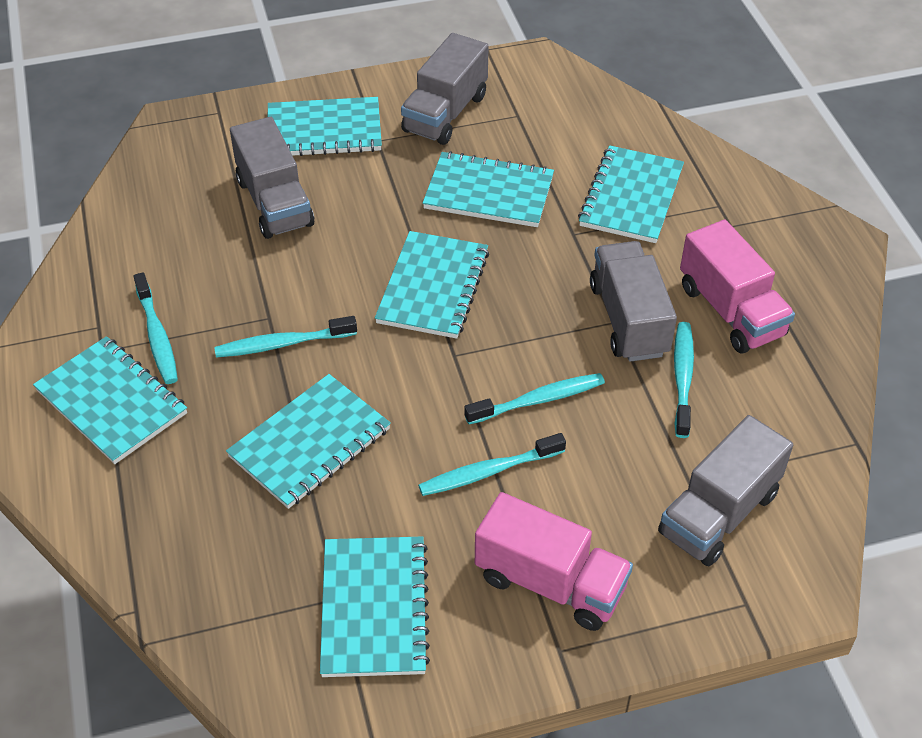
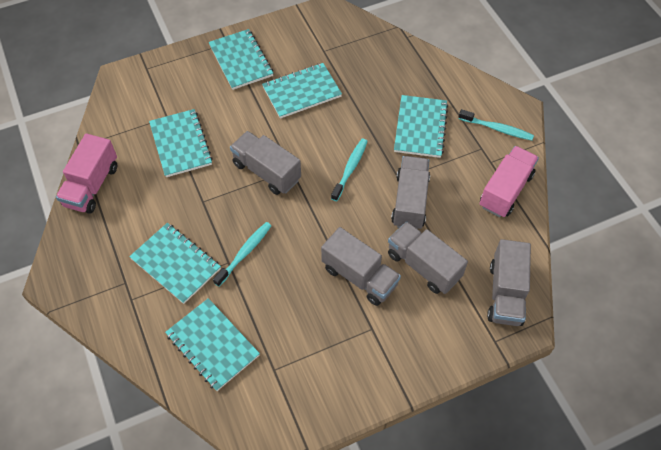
grey truck: 4 -> 5
turquoise notebook: 7 -> 6
turquoise toothbrush: 5 -> 3

